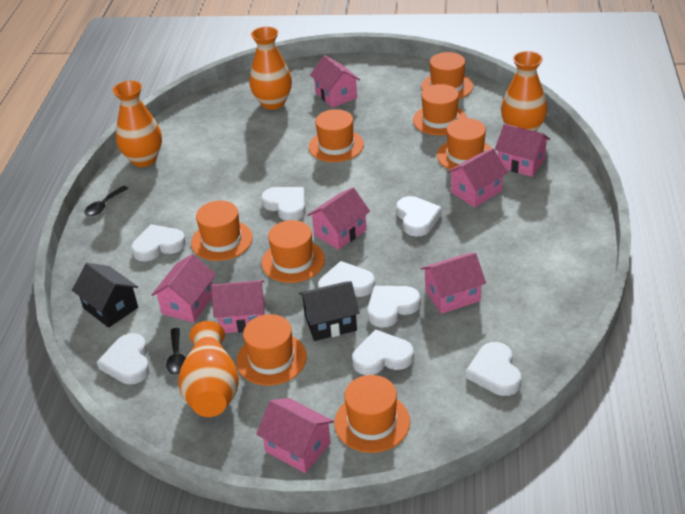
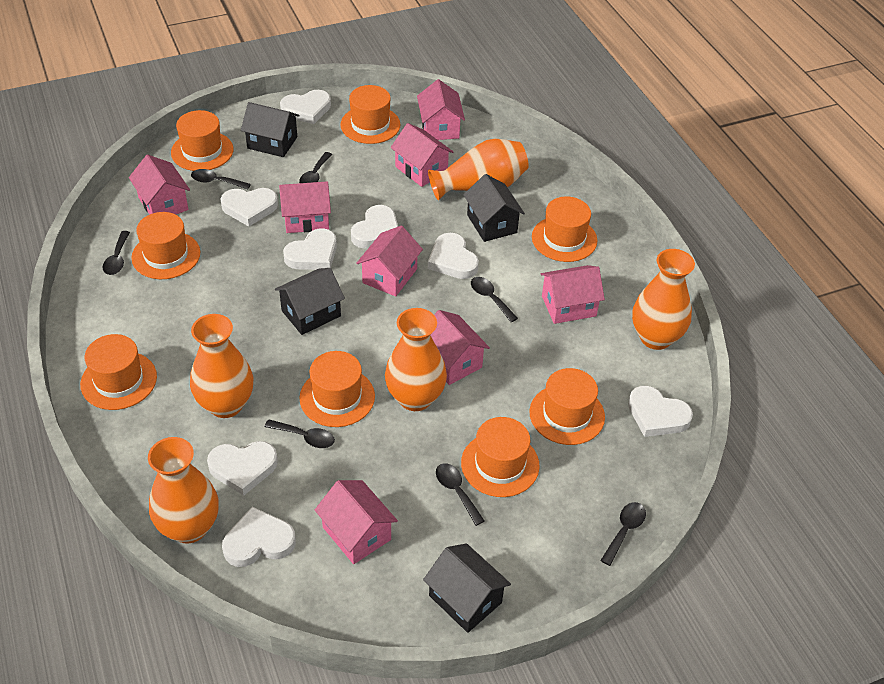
black house: 2 -> 4
black spoon: 2 -> 7
orange vase: 4 -> 5

